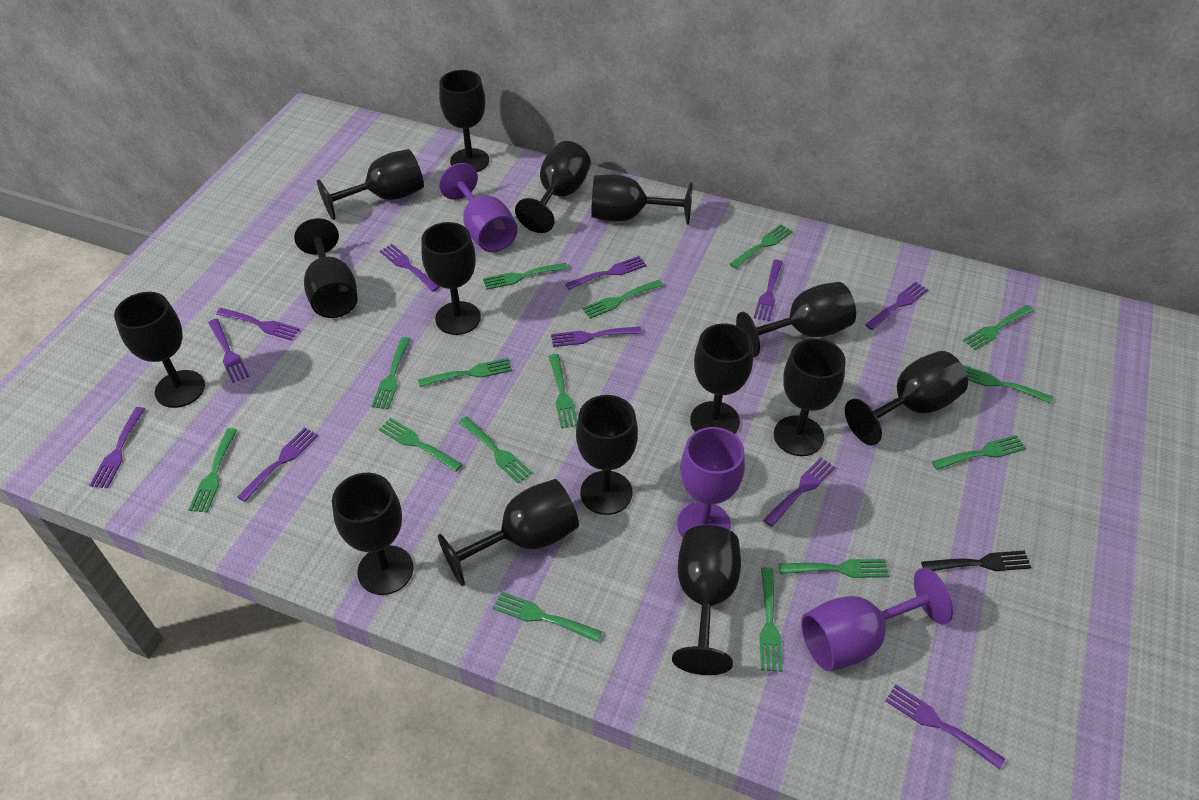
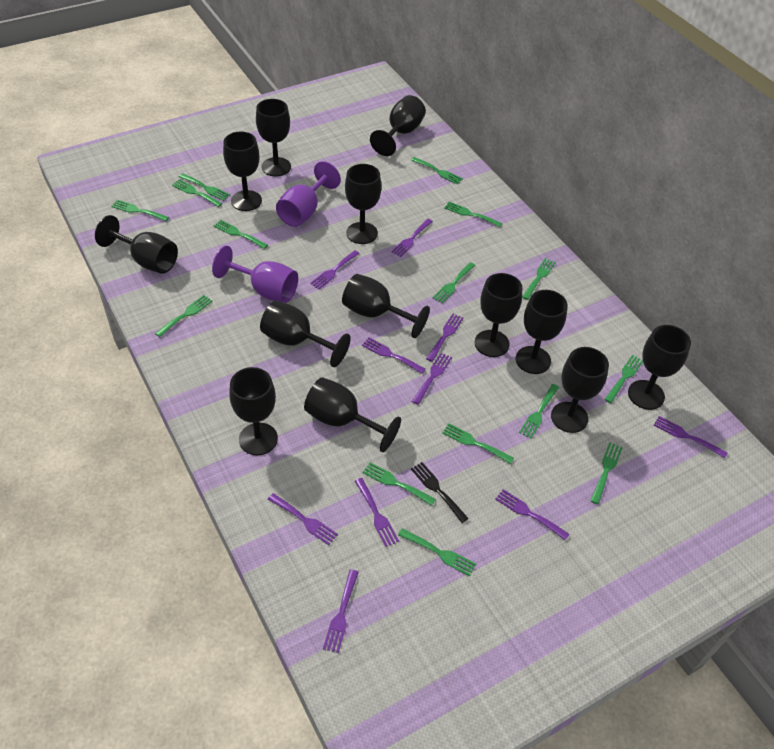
black goblet: 15 -> 13
purple fork: 11 -> 10
purple goblet: 3 -> 2

